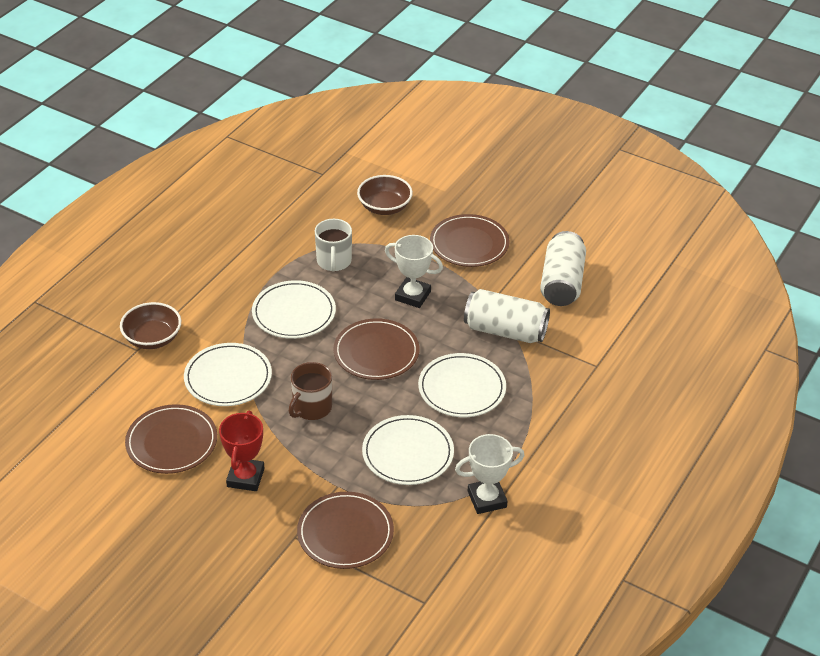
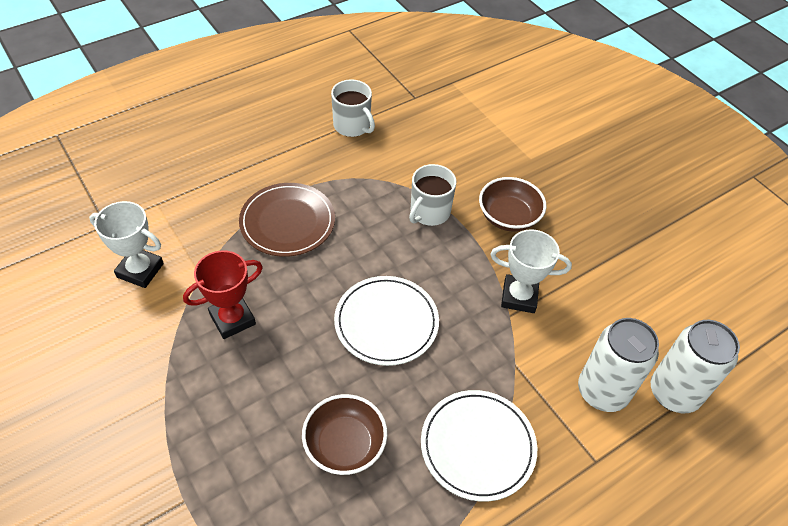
brown mug: 1 -> 0
brown plate: 4 -> 1
white mug: 1 -> 2
white plate: 4 -> 2

